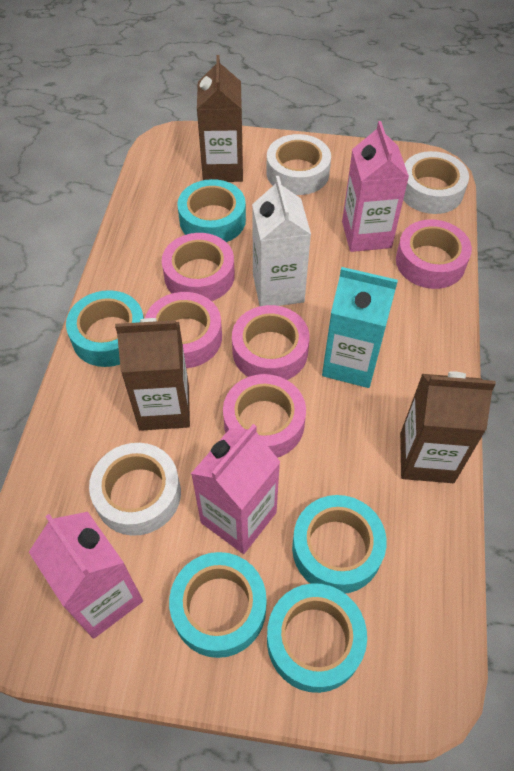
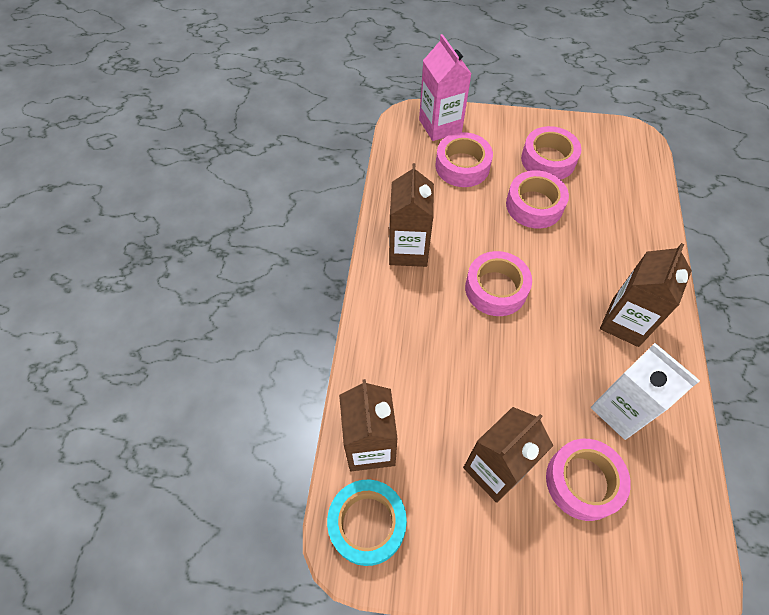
brown carton: 3 -> 4
pink carton: 3 -> 1
turquoise carton: 1 -> 0
turquoise tape: 5 -> 1
white tape: 3 -> 0

